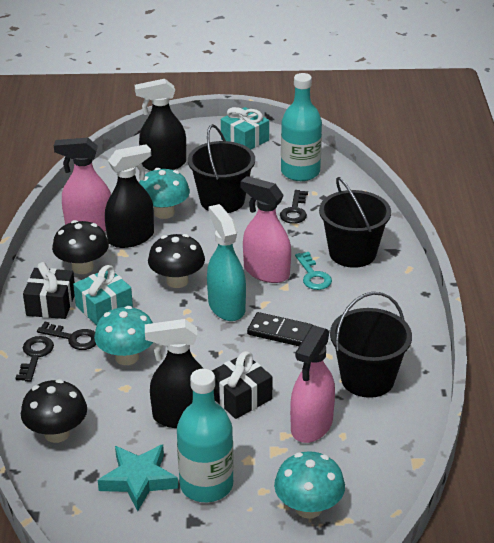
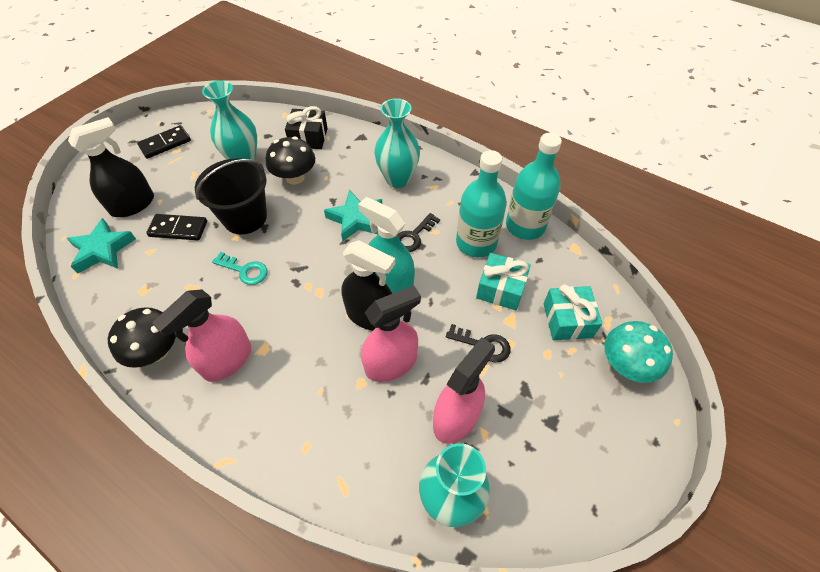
black bucket: 3 -> 1
black domino: 1 -> 2
black gift: 2 -> 1
black key: 3 -> 2
black mushroom: 3 -> 2
black spray bottle: 3 -> 2
turquoise mushroom: 3 -> 1
turquoise star: 1 -> 2
turquoise vase: 0 -> 3

